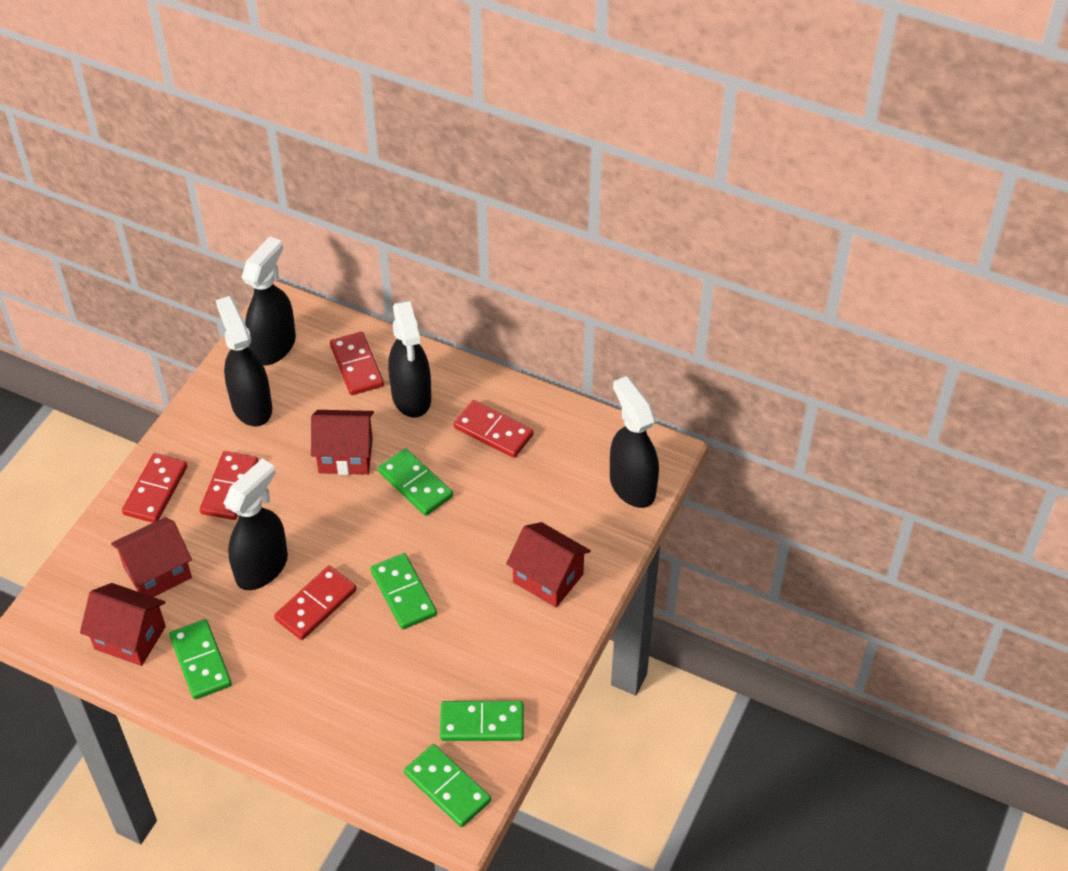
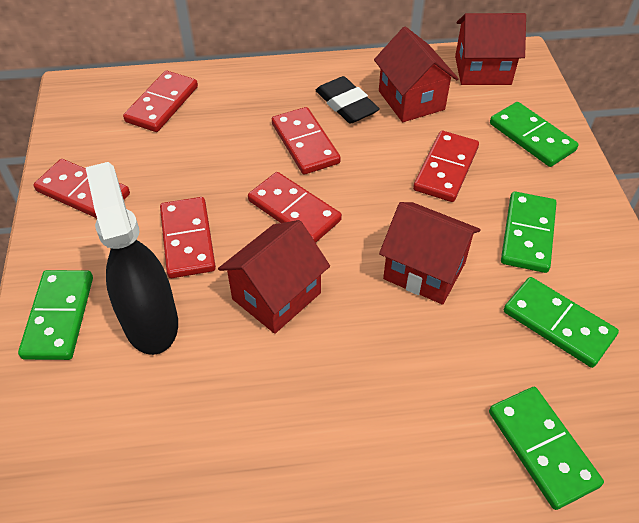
black eraser: 0 -> 1
black spray bottle: 5 -> 1
red domino: 5 -> 6

